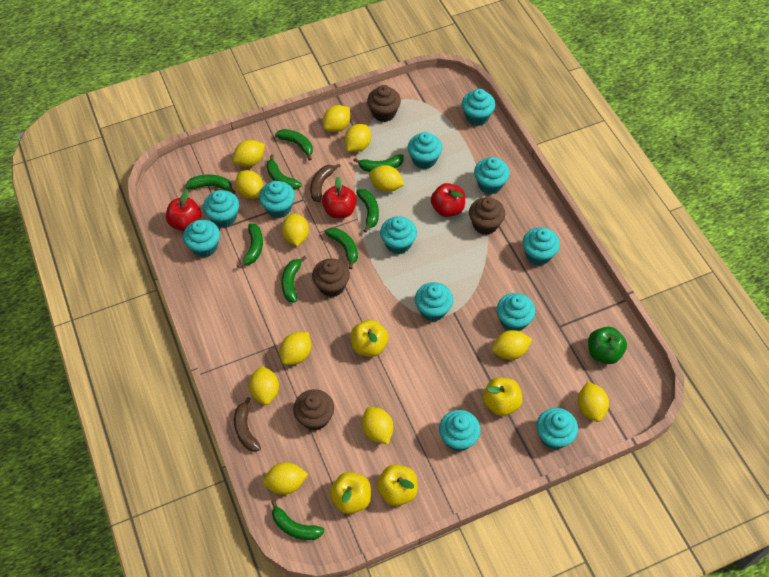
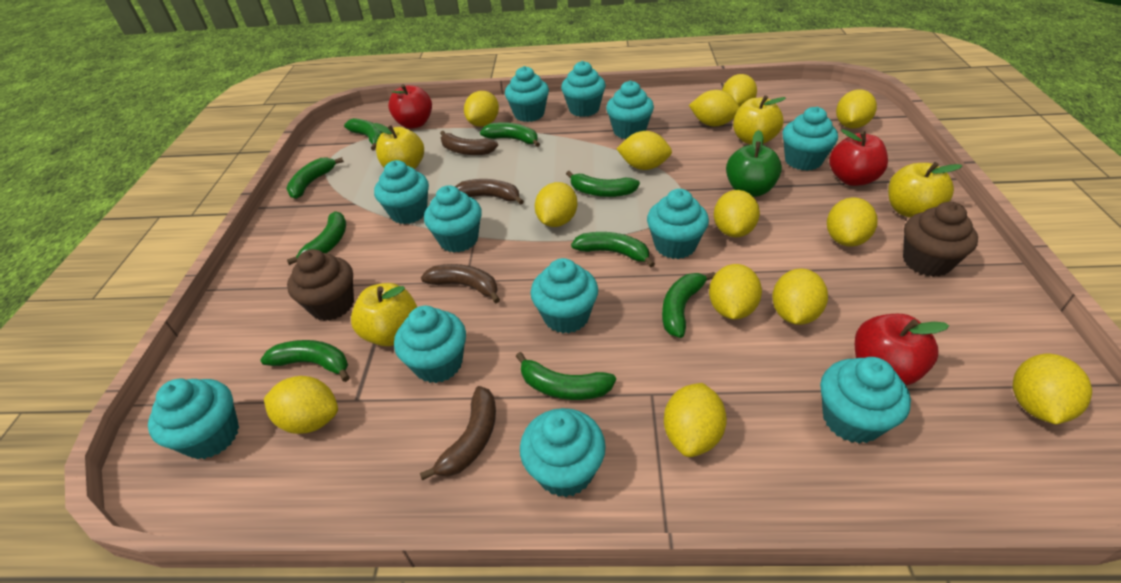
brown banana: 2 -> 4
brown cupcake: 4 -> 2
yellow lemon: 12 -> 13

